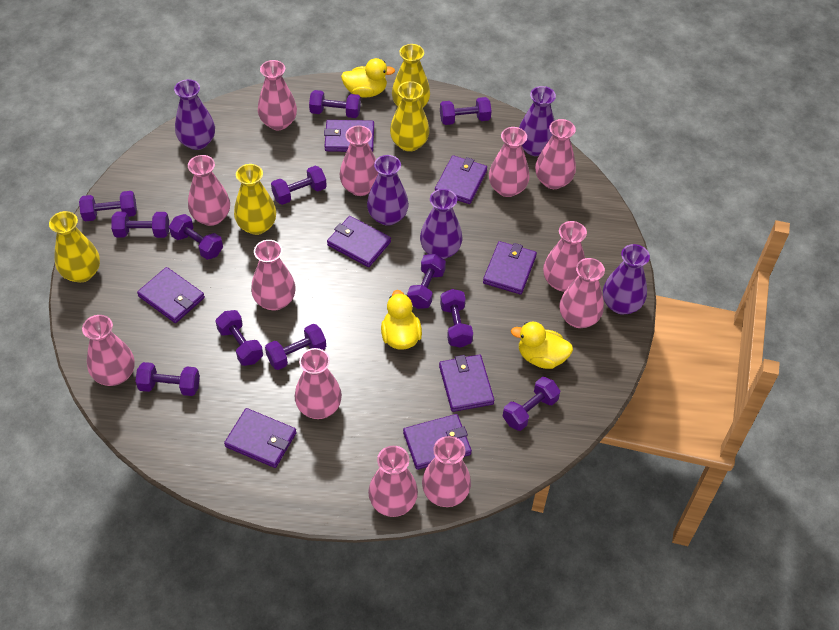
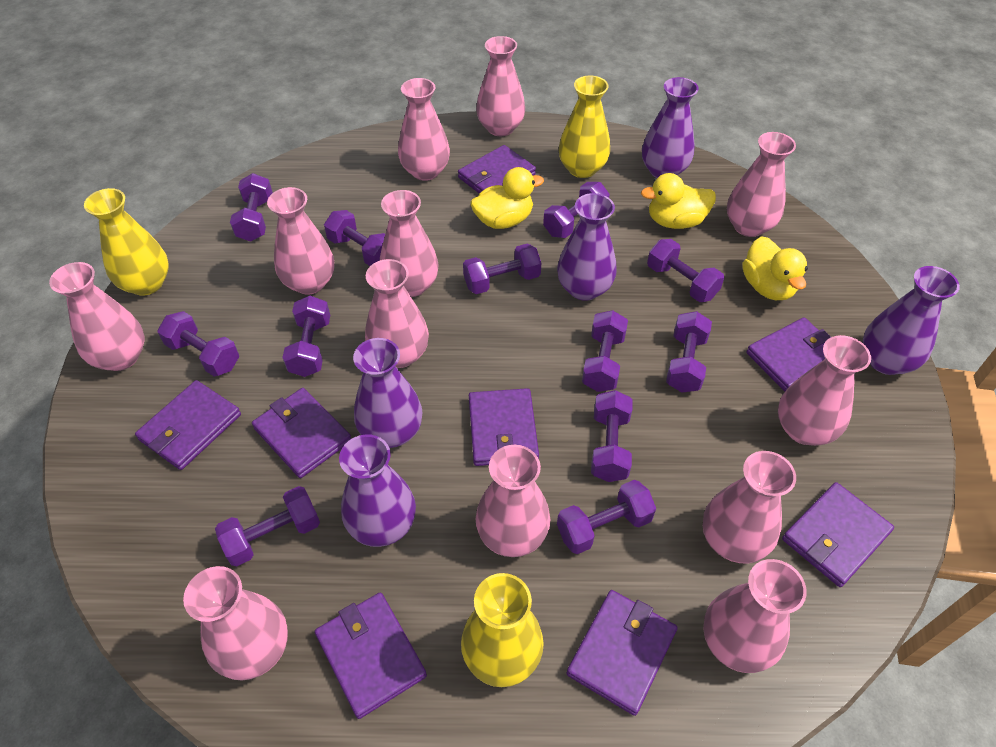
yellow vase: 4 -> 3

